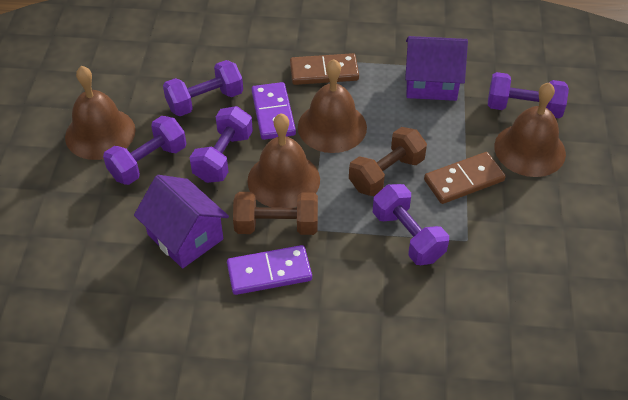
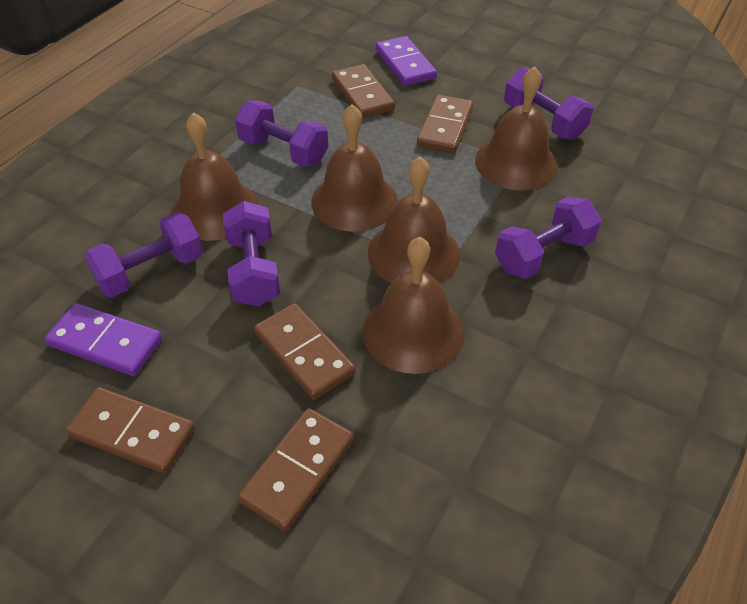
brown bell: 4 -> 5
brown domino: 2 -> 5
brown dumbbell: 2 -> 0
purple house: 2 -> 0

